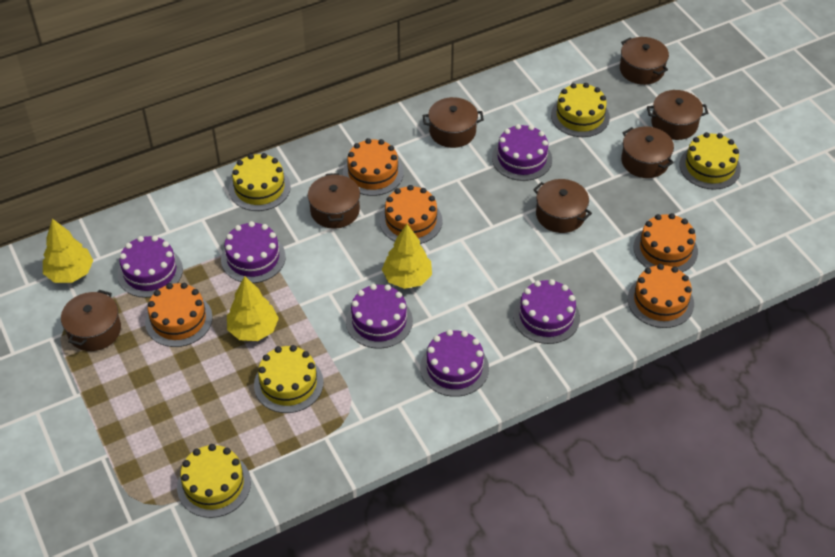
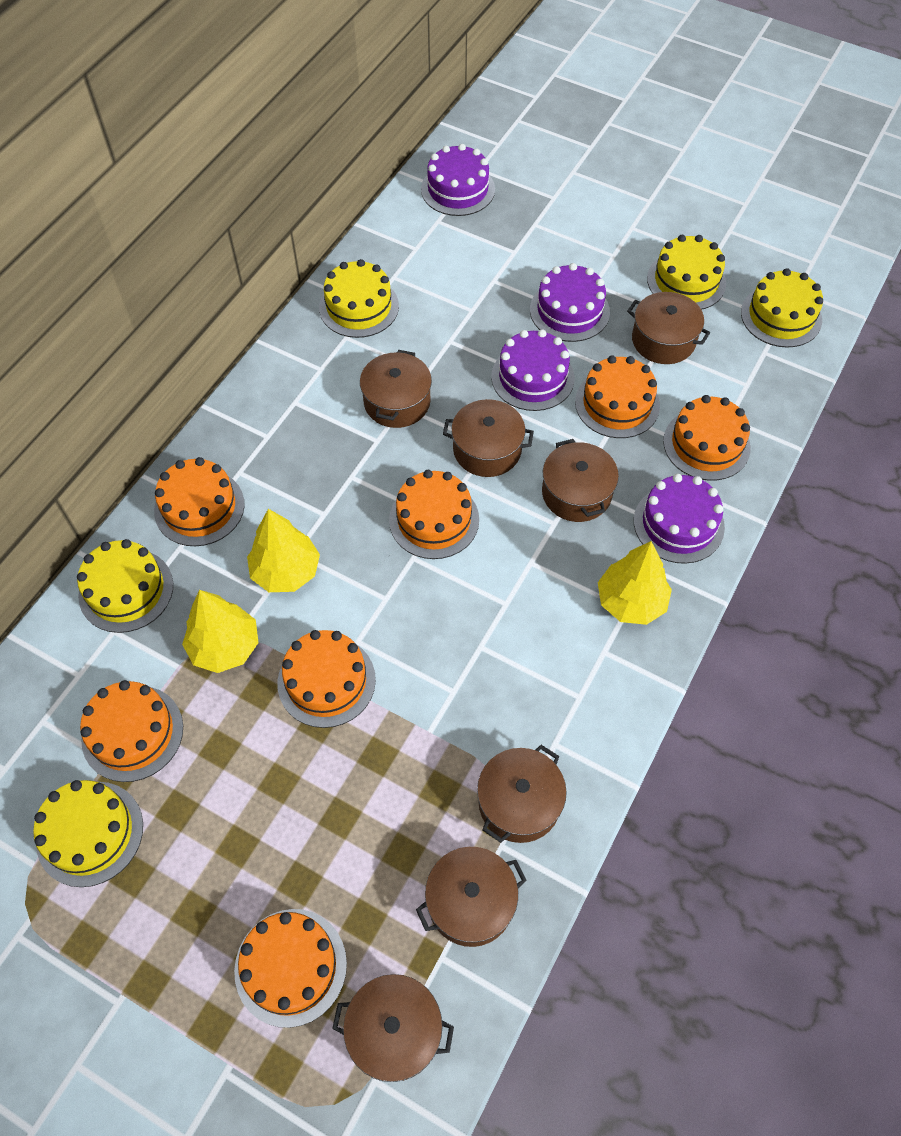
orange cake: 5 -> 7
purple cake: 6 -> 4

